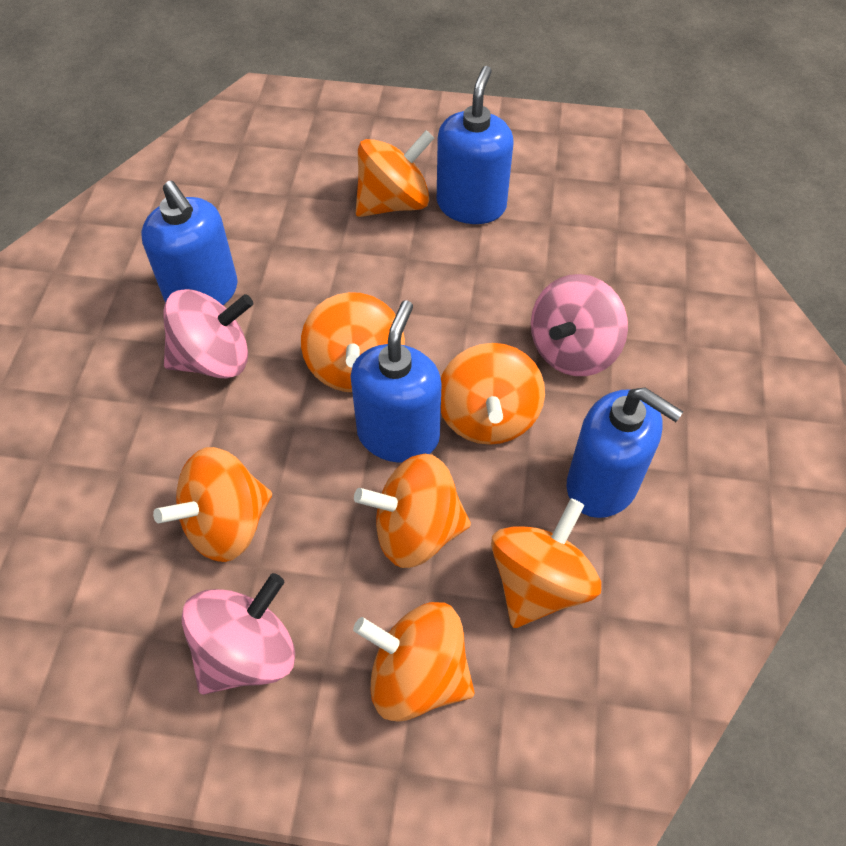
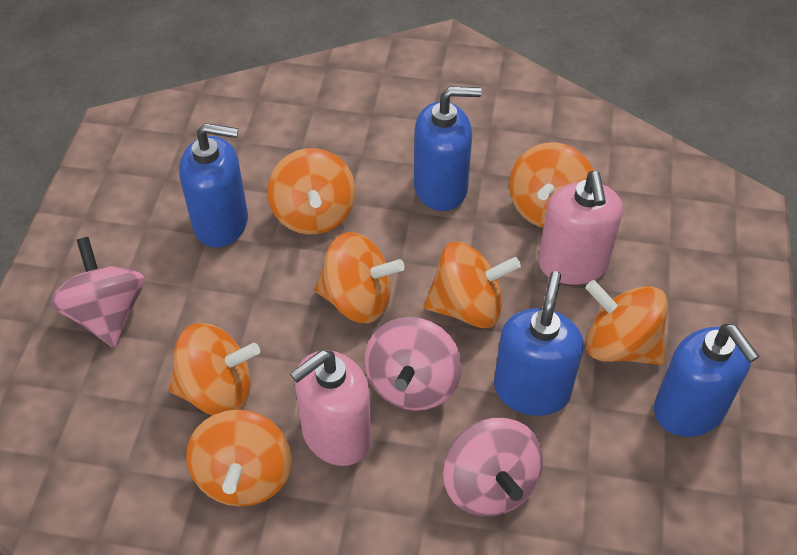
pink soap dispenser: 0 -> 2

